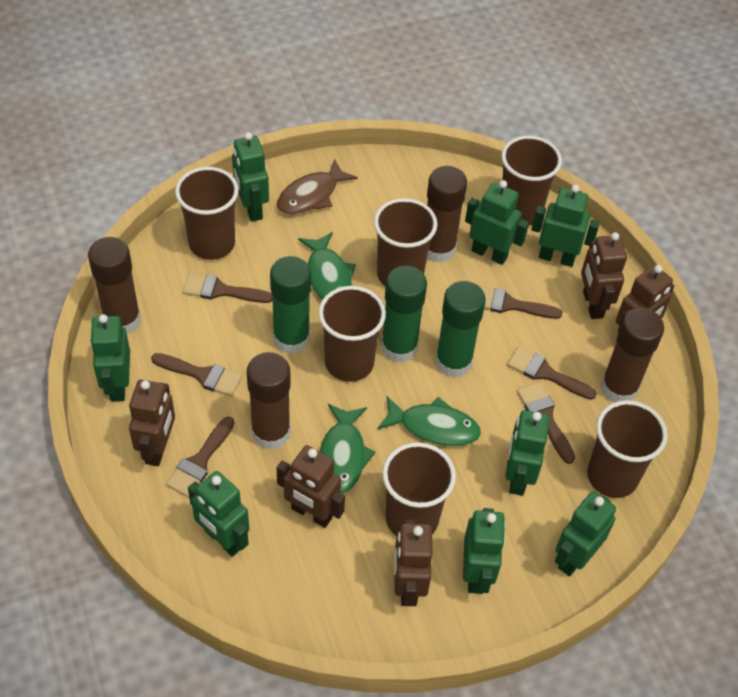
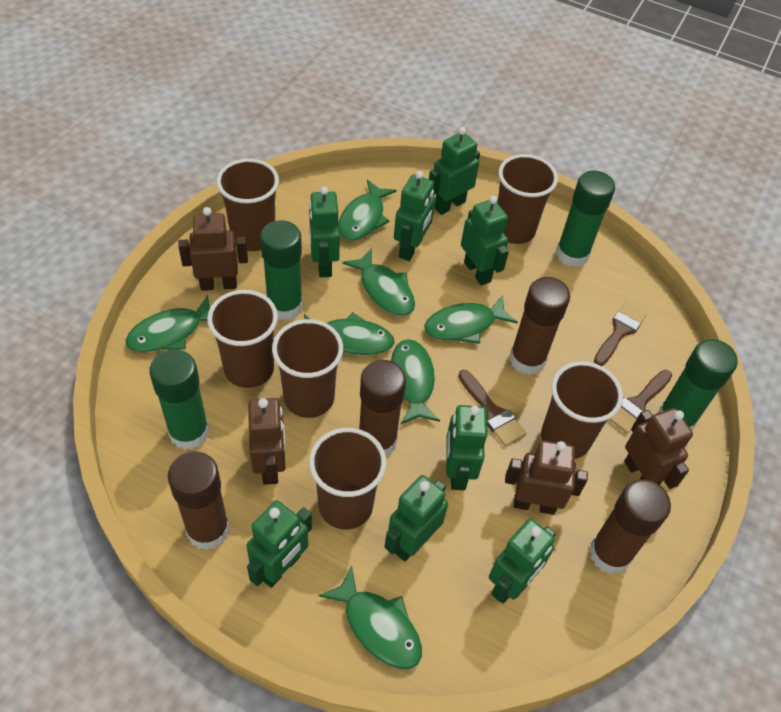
brown brush: 6 -> 3
brown fish: 1 -> 0
brown robot: 5 -> 4
green fish: 3 -> 7
green glue stick: 3 -> 4

